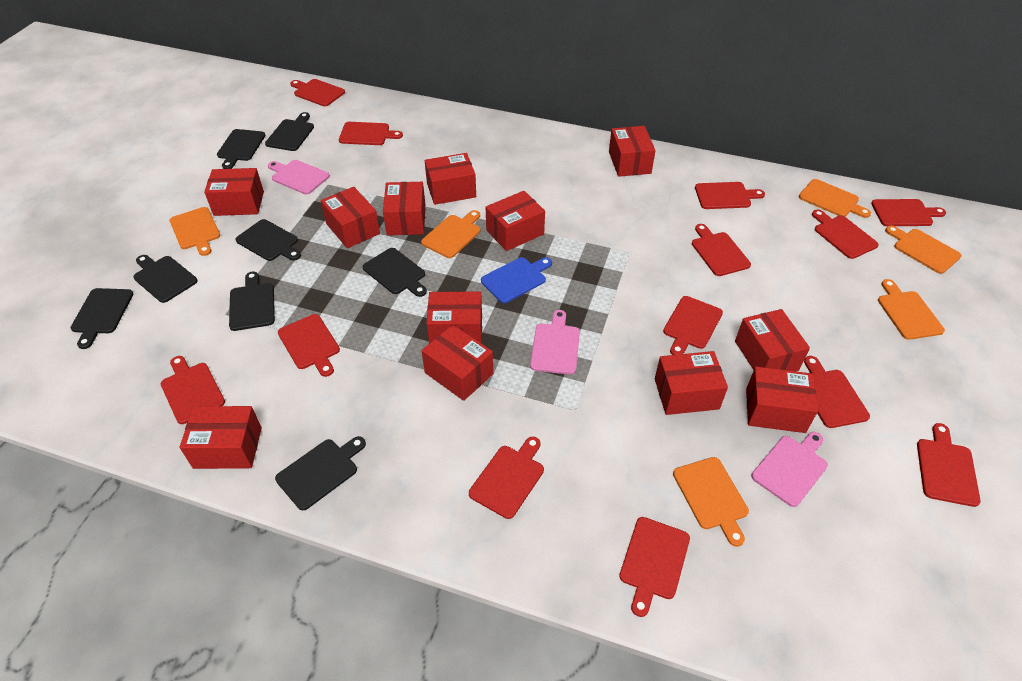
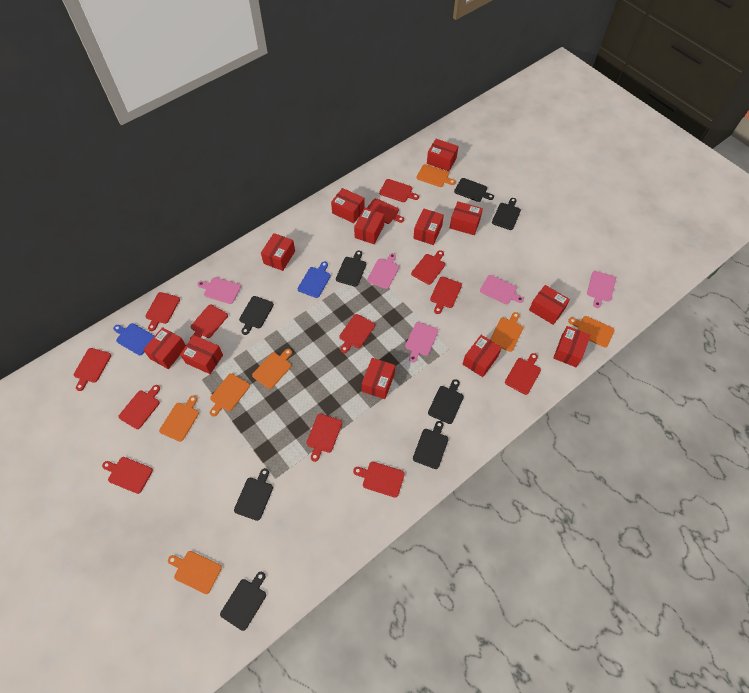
blue cutting board: 1 -> 2
orange cutting board: 6 -> 7
pink cutting board: 3 -> 5

